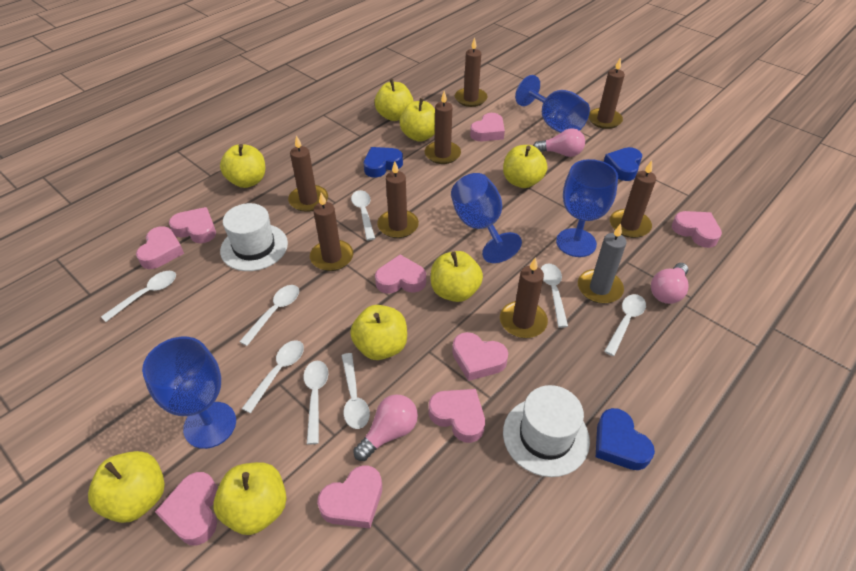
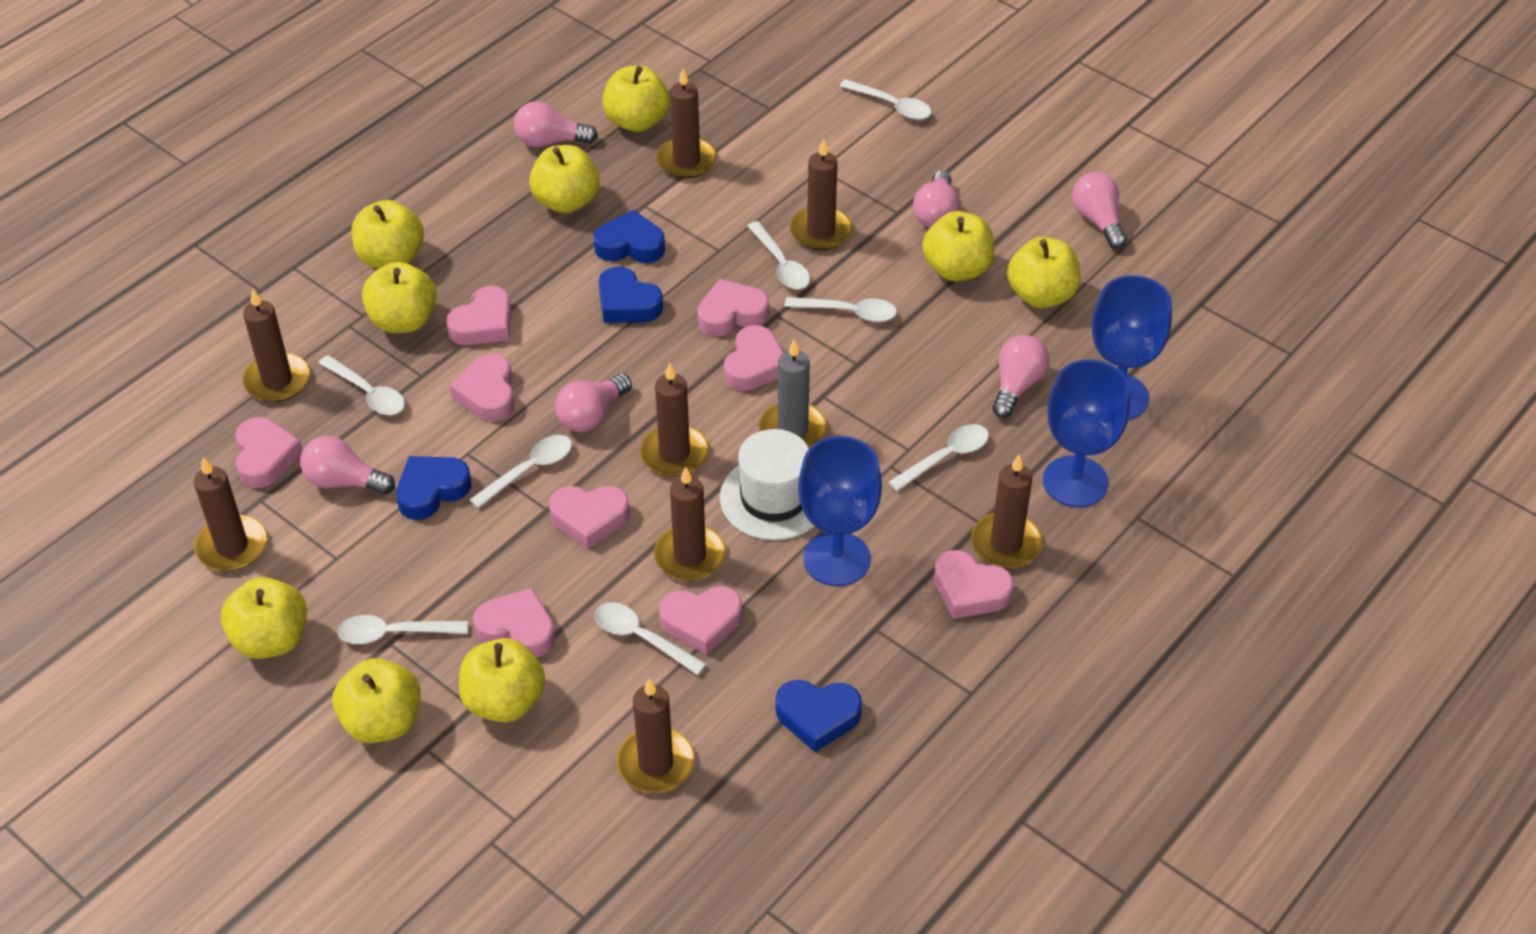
blue goblet: 4 -> 3
blue heart: 3 -> 4
pink light bulb: 3 -> 6
white hat: 2 -> 1
yellow apple: 8 -> 9

